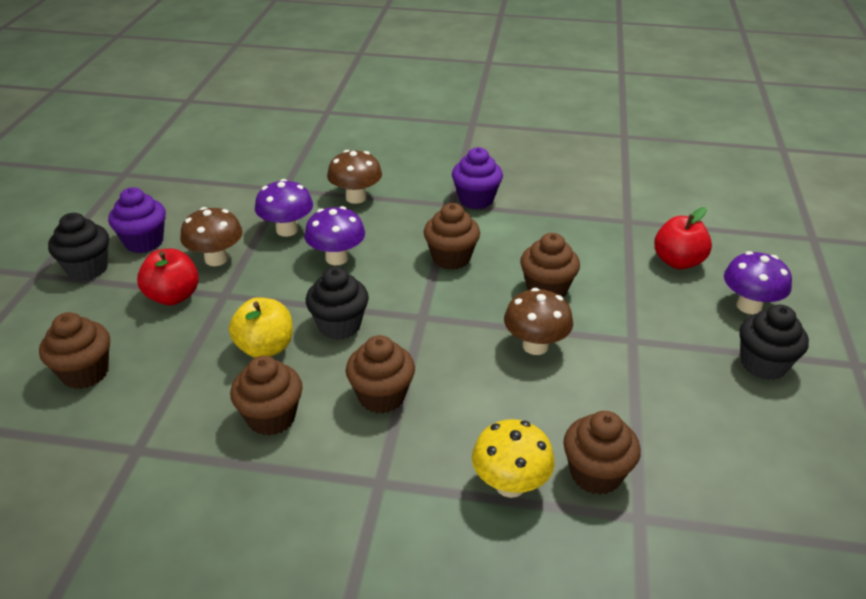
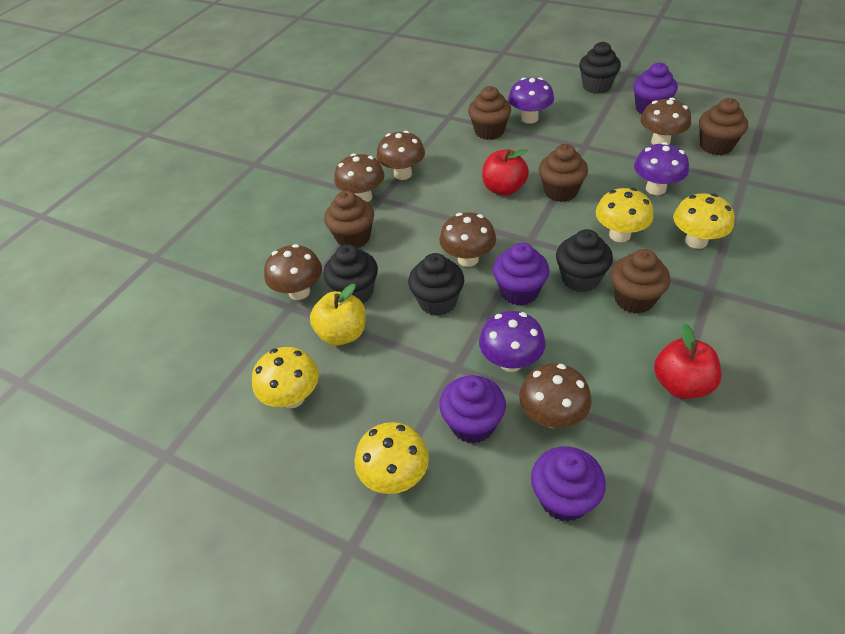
black cupcake: 3 -> 4
brown cupcake: 6 -> 5
brown mushroom: 3 -> 6
purple cupcake: 2 -> 4
yellow mushroom: 1 -> 4

